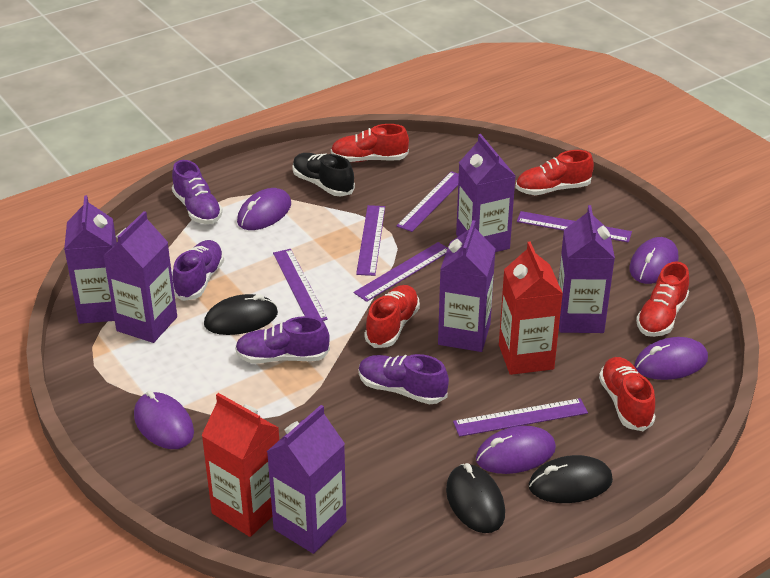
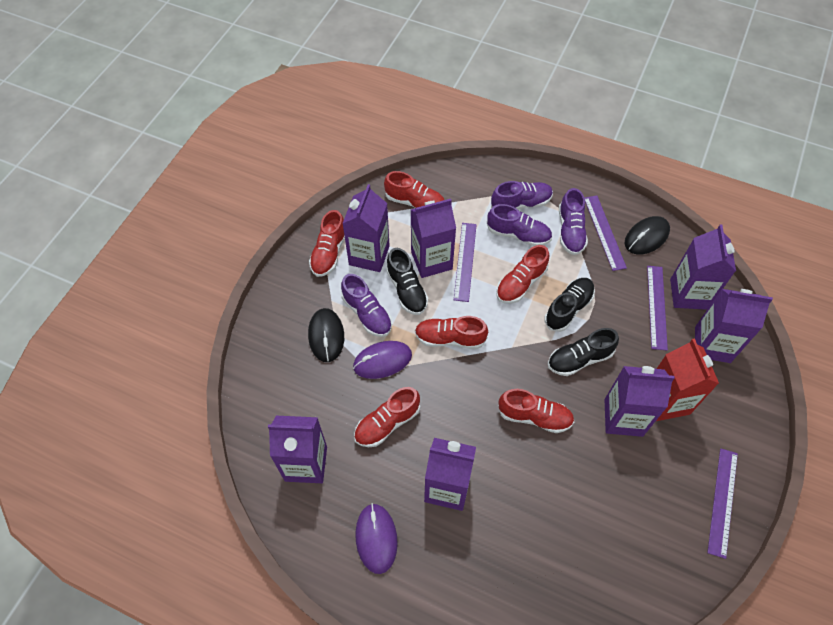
black mouse: 3 -> 2
black shoe: 1 -> 3
purple carton: 6 -> 7
purple mouse: 5 -> 2
purple ruler: 6 -> 4
red carton: 2 -> 1
red shoe: 5 -> 6

